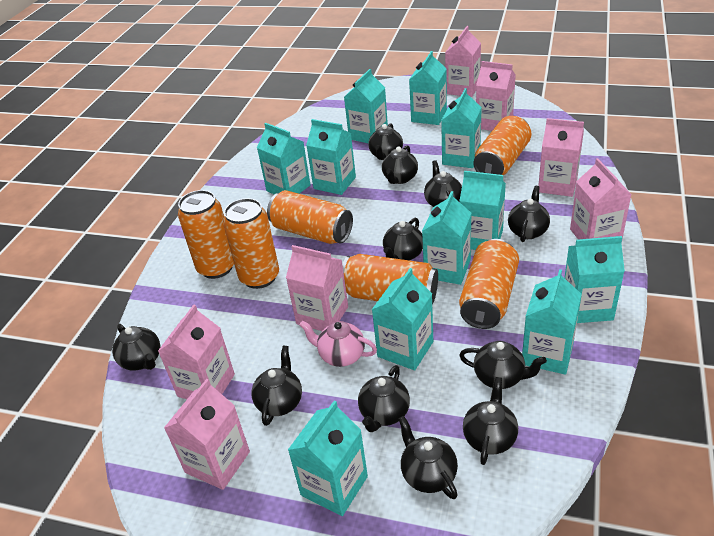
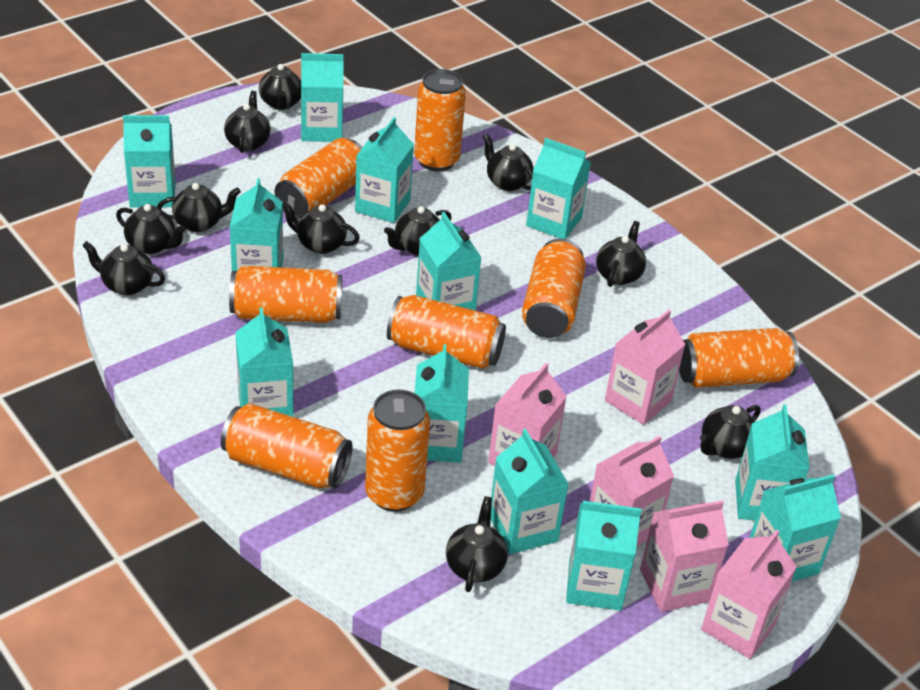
orange can: 6 -> 8
pink carton: 7 -> 5
pink teapot: 1 -> 0
turquoise carton: 11 -> 12

